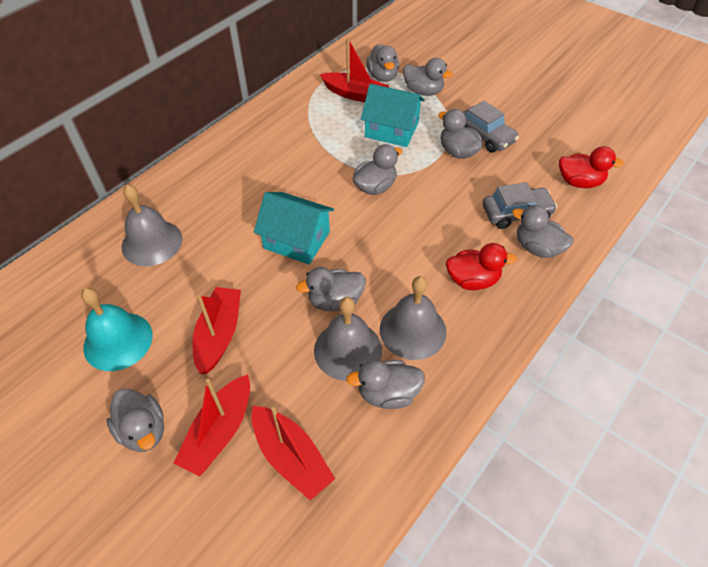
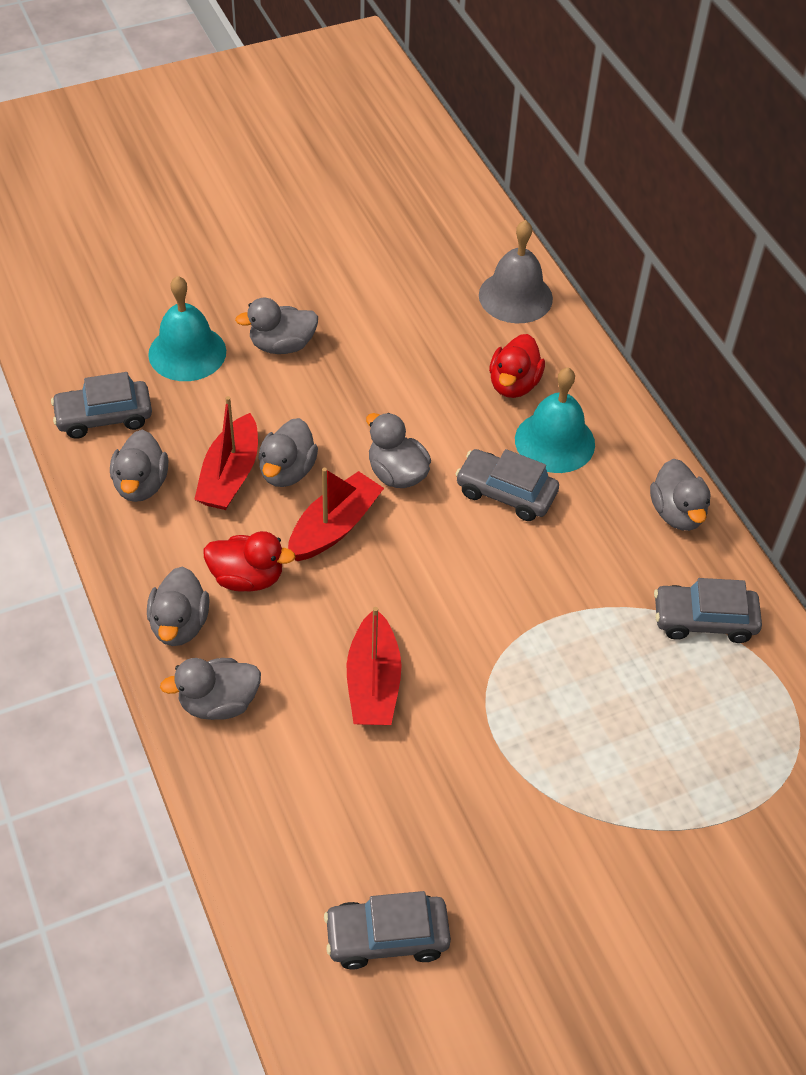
grey bell: 3 -> 1
grey car: 2 -> 4
grey duck: 8 -> 7
red boat: 4 -> 3
turquoise bell: 1 -> 2
turquoise house: 2 -> 0

